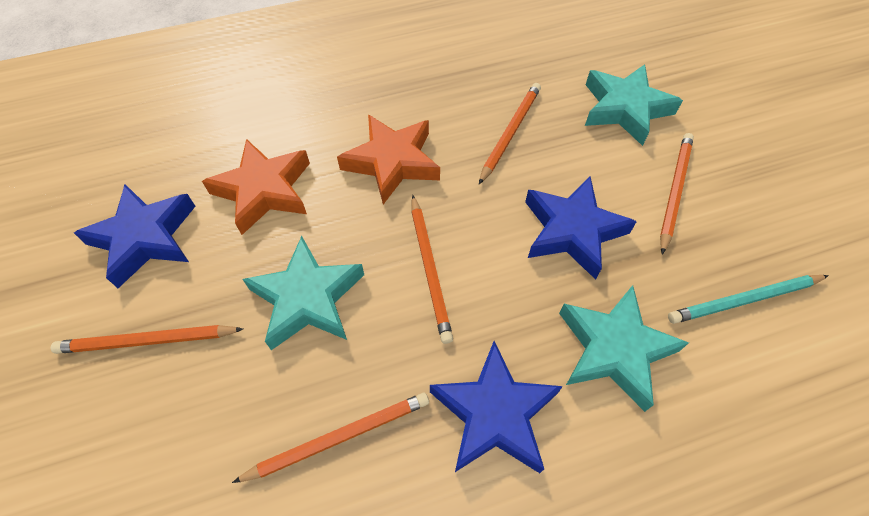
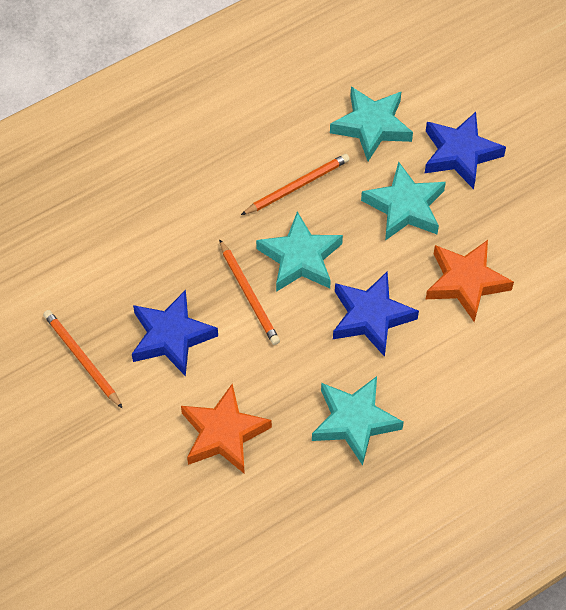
orange pencil: 5 -> 3
turquoise pencil: 1 -> 0
turquoise star: 3 -> 4

